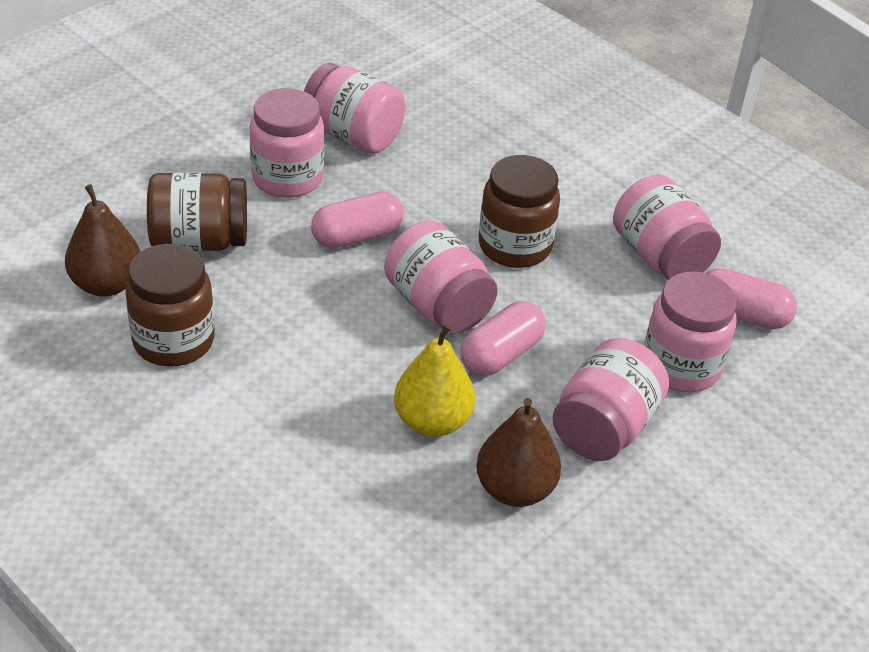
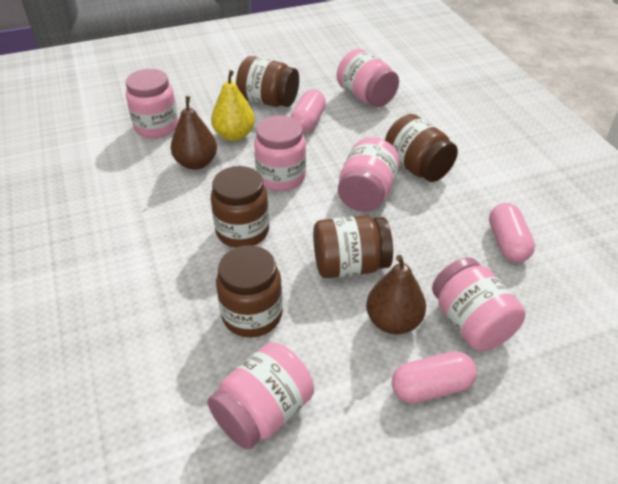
brown jar: 3 -> 5

